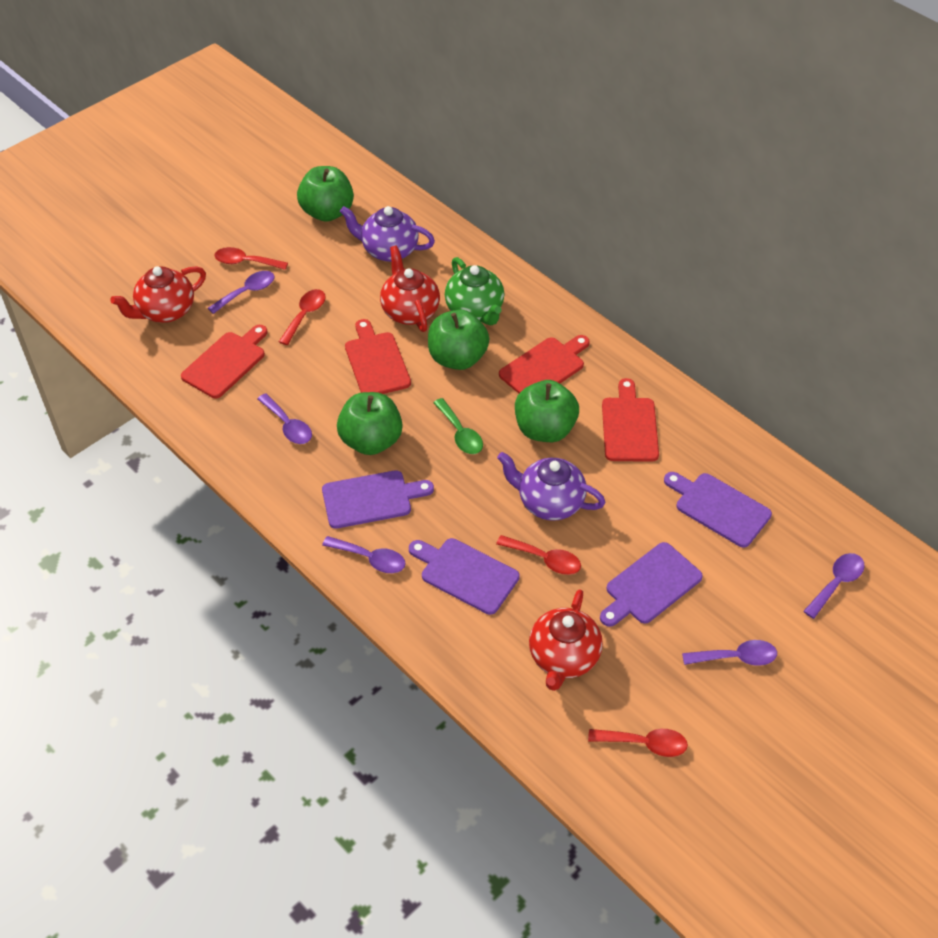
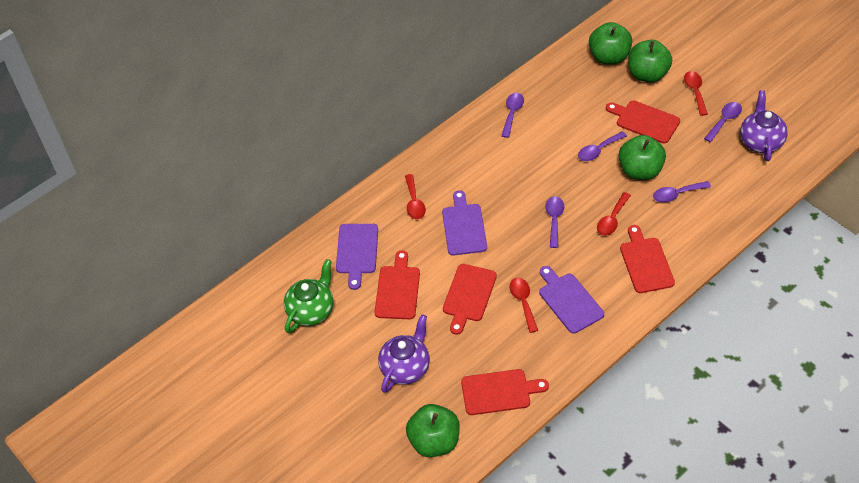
green spoon: 1 -> 0
purple cutting board: 4 -> 3
red cutting board: 4 -> 5
red teapot: 3 -> 0

